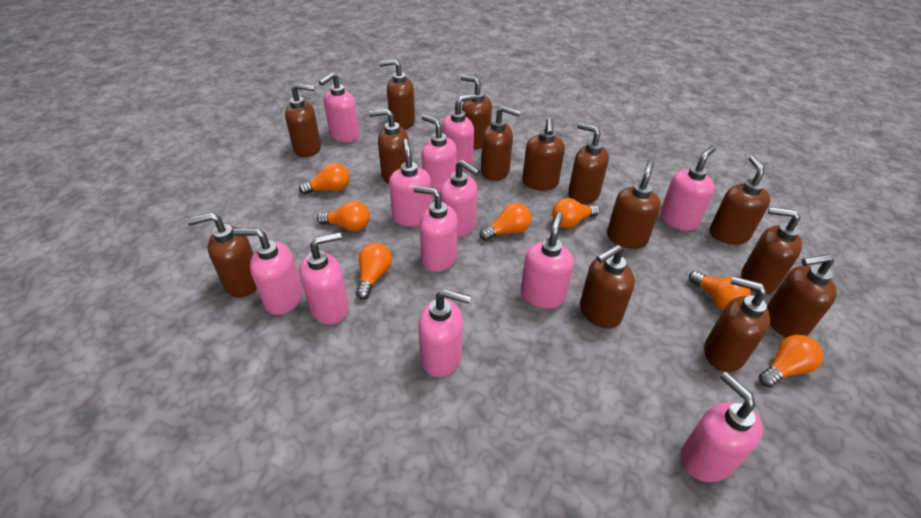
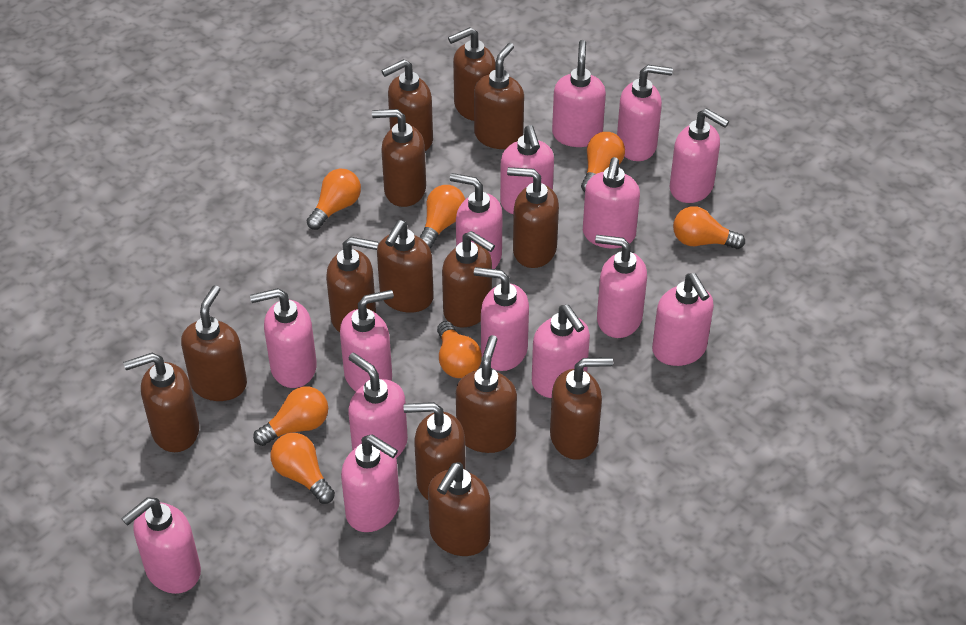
pink soap dispenser: 12 -> 15

